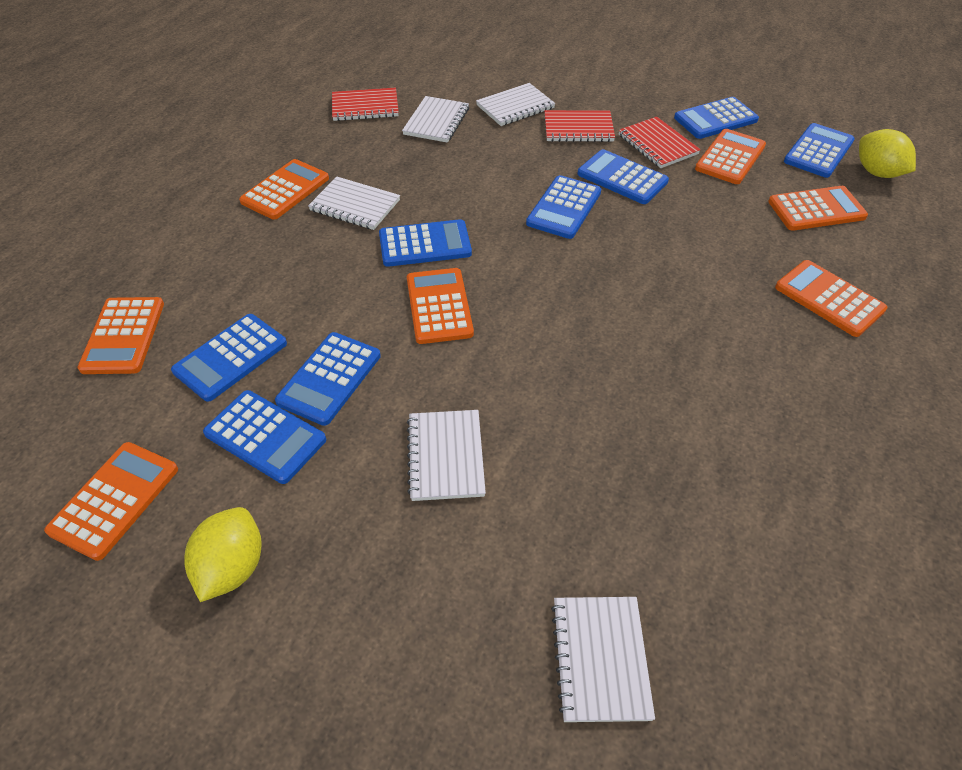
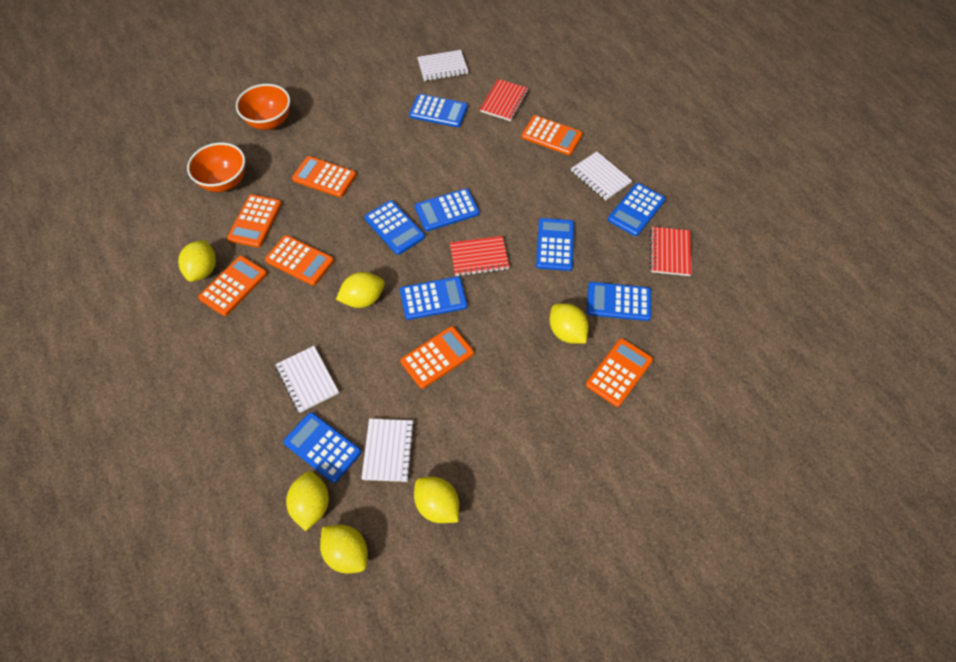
orange bowl: 0 -> 2
white notebook: 5 -> 4
yellow lemon: 2 -> 6

